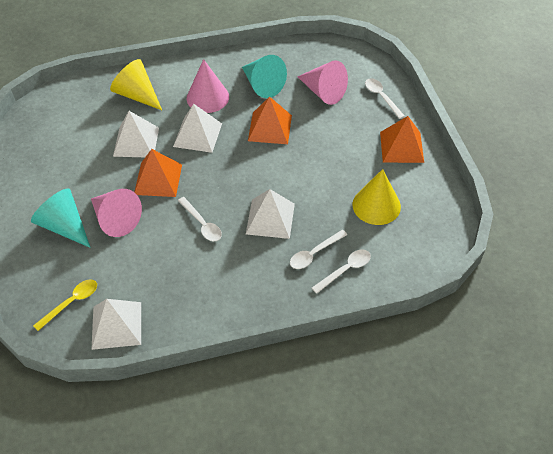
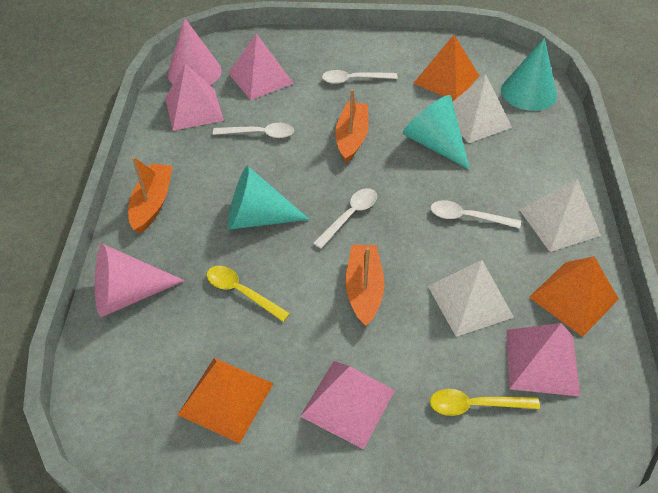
orange boat: 0 -> 3
pink cone: 3 -> 2
pink pyramid: 0 -> 4
turquoise cone: 2 -> 3
white pyramid: 4 -> 3
yellow cone: 2 -> 0
yellow spoon: 1 -> 2

